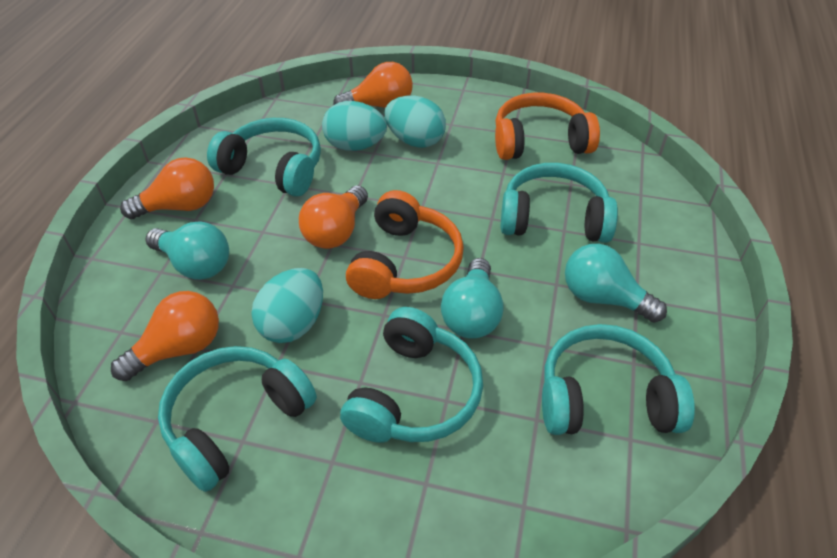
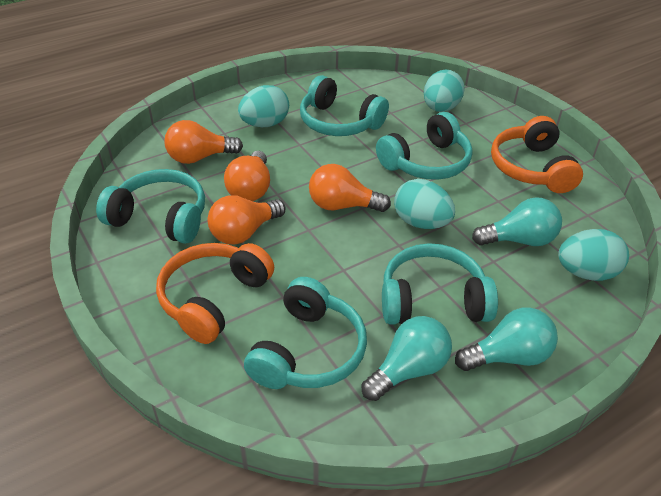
turquoise egg: 3 -> 4

